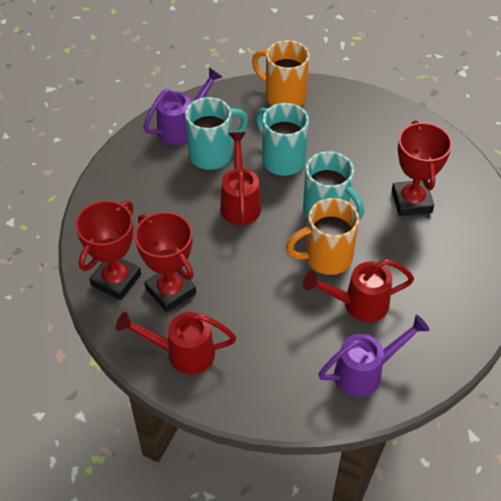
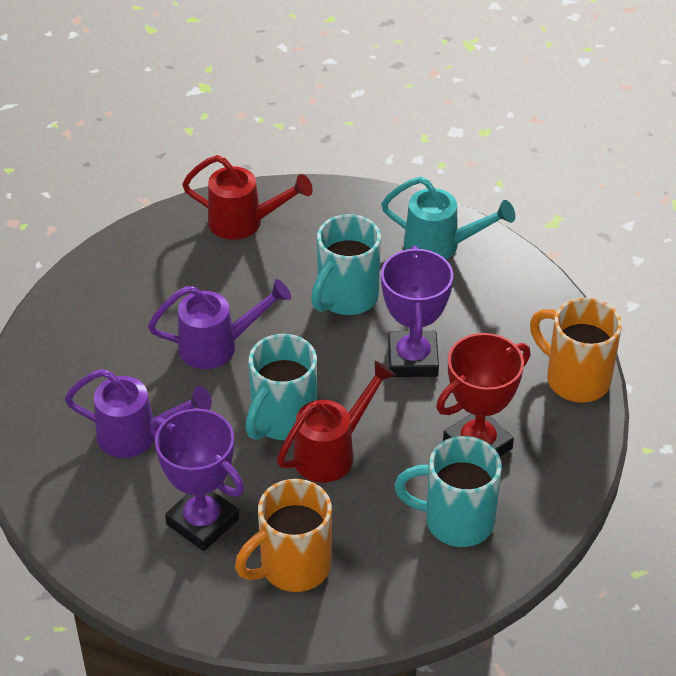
purple trophy: 0 -> 2
red trophy: 3 -> 1
red watering can: 3 -> 2
turquoise watering can: 0 -> 1

